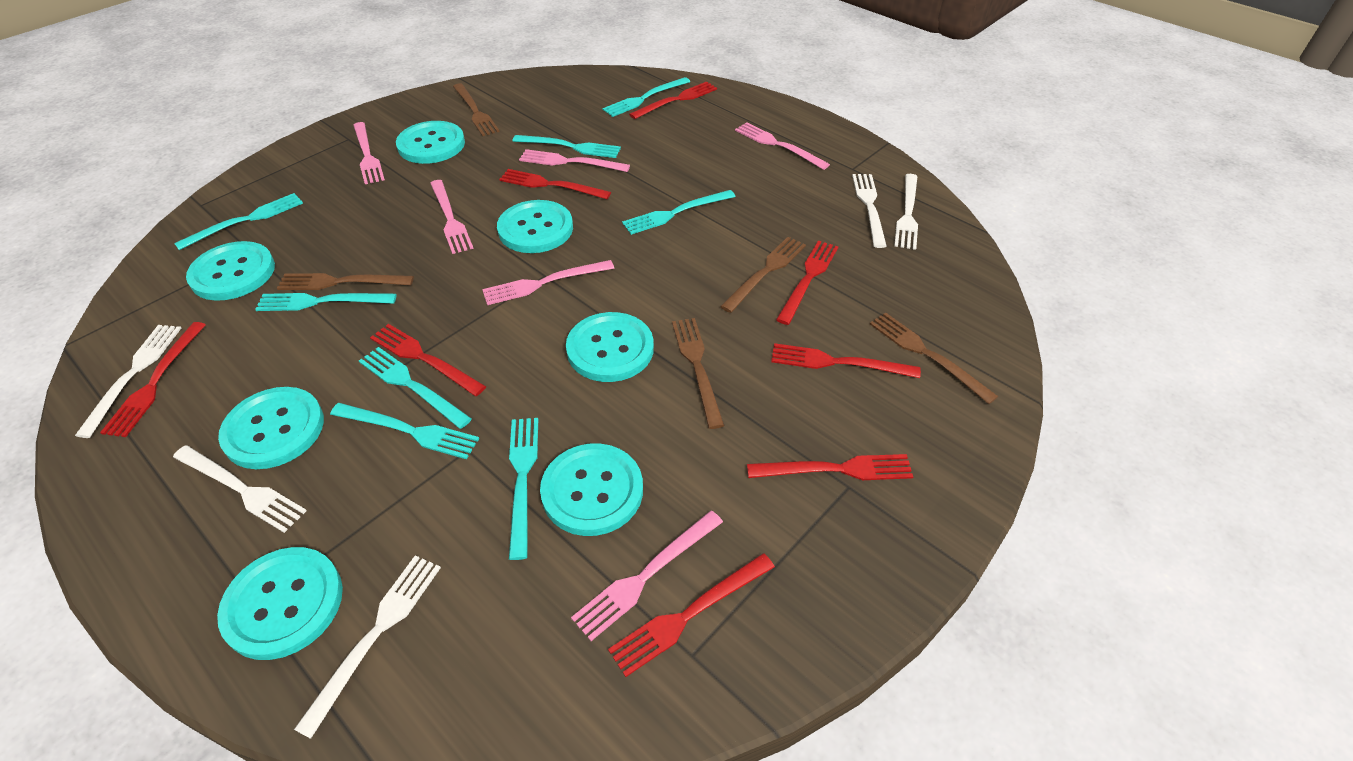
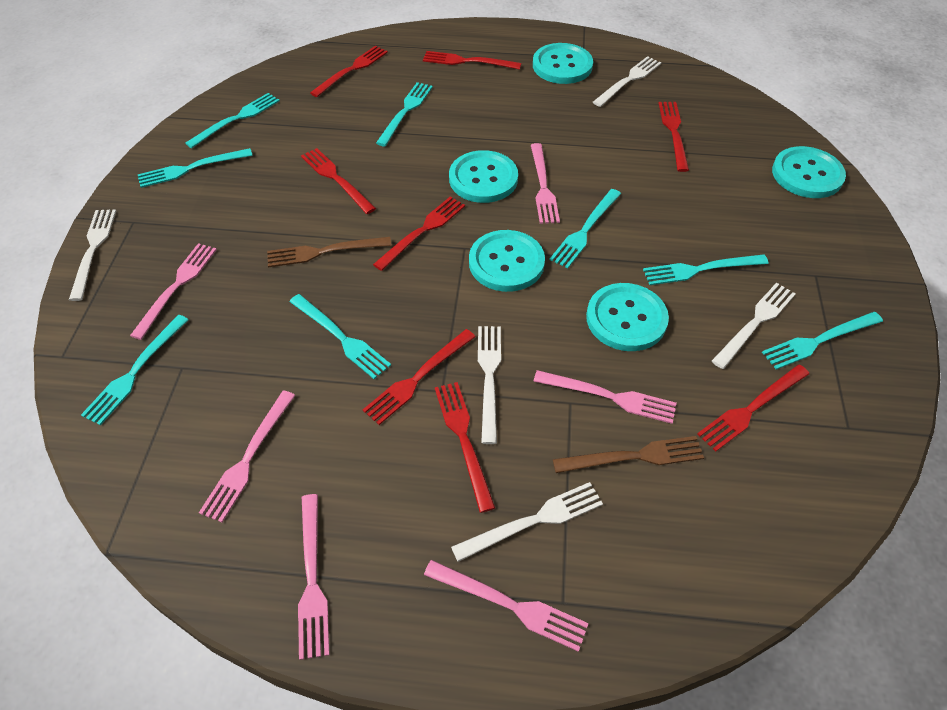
brown fork: 5 -> 2
turquoise button: 7 -> 5

